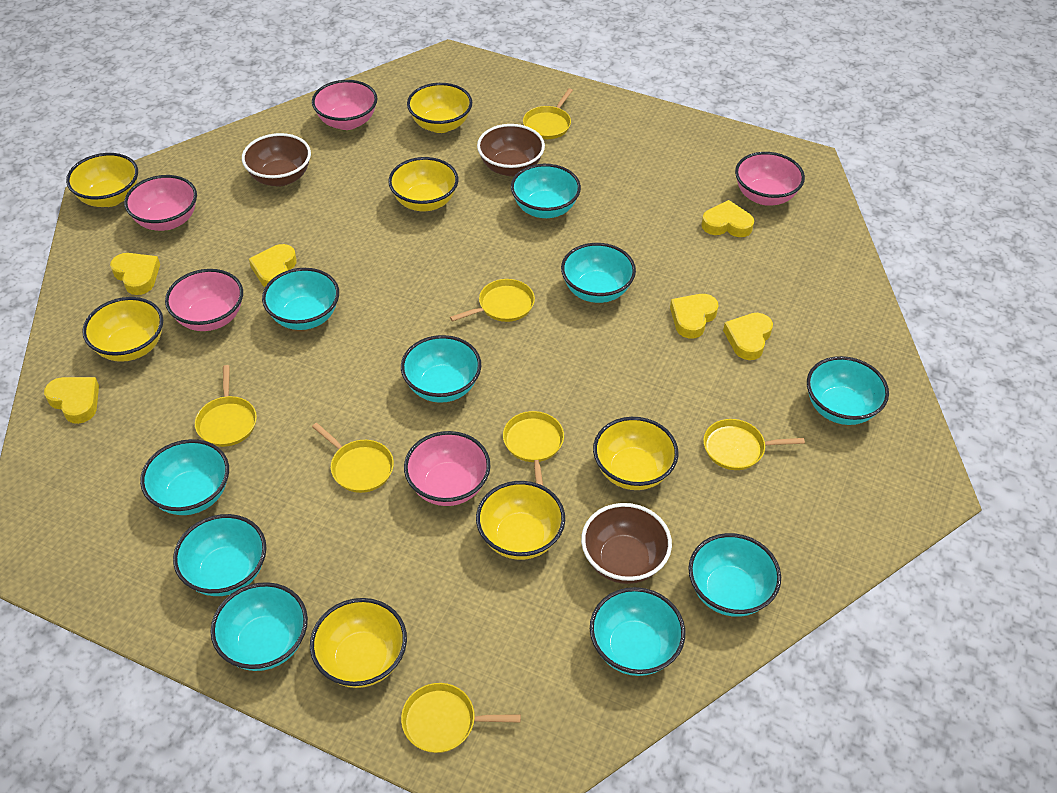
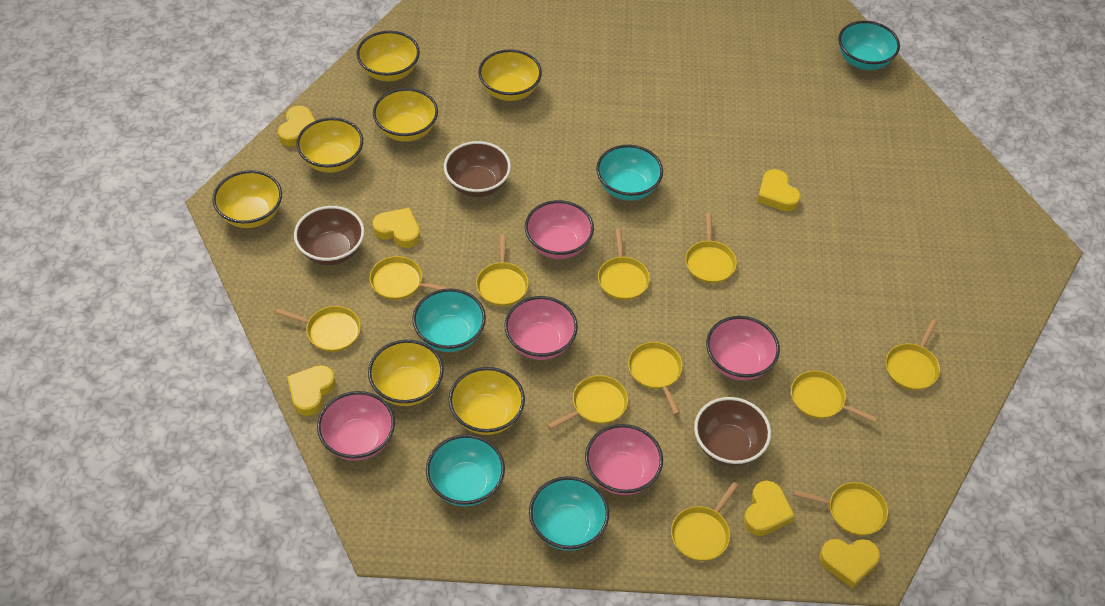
turquoise bowl: 10 -> 5
yellow pan: 7 -> 11

